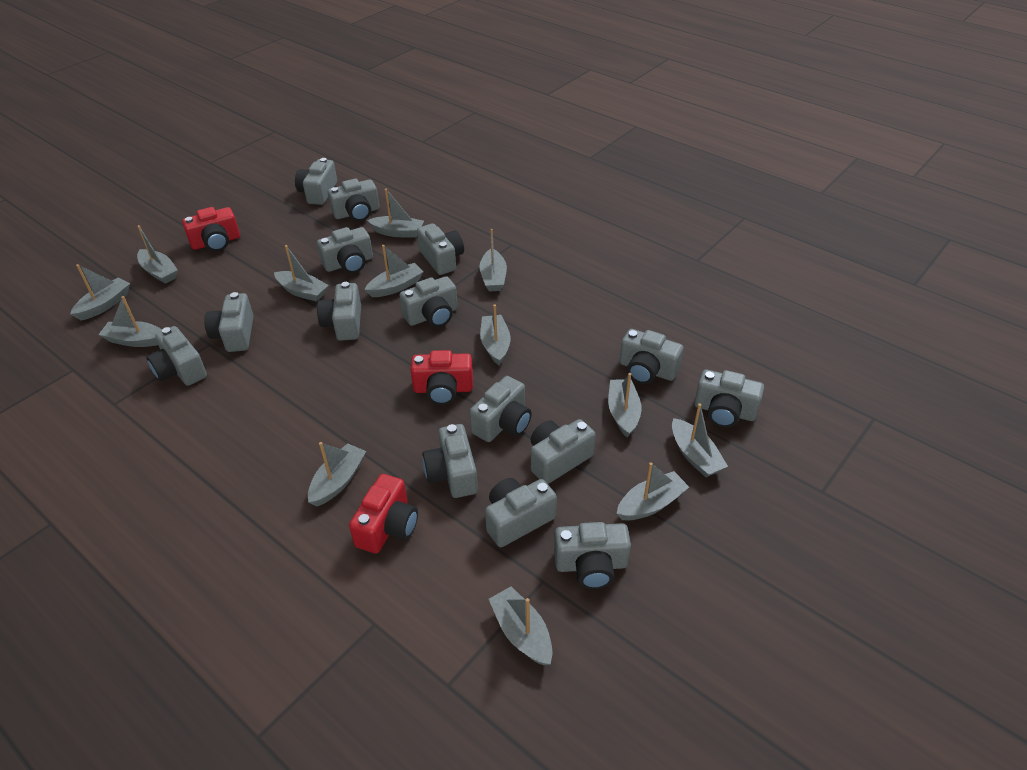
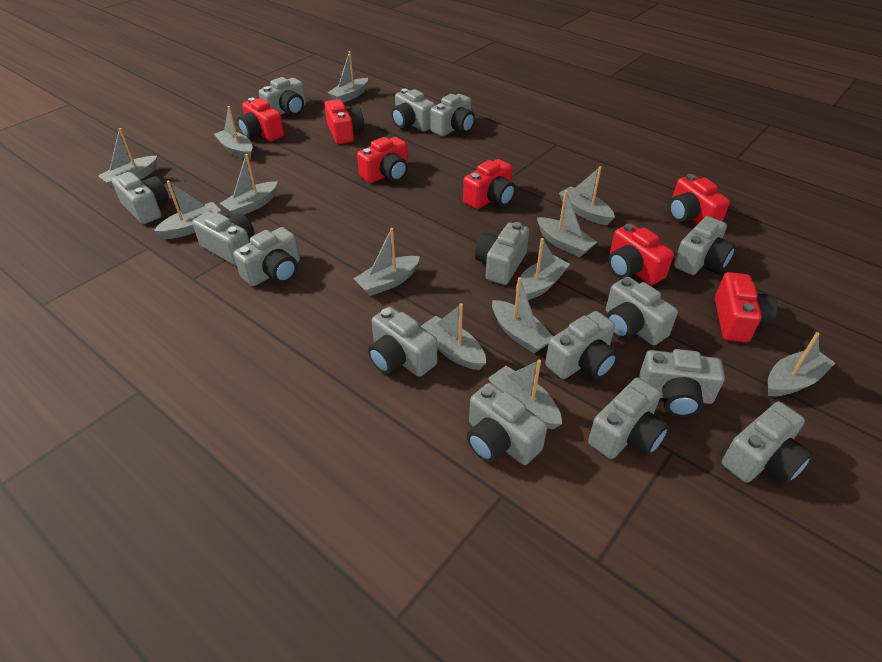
red camera: 3 -> 7

